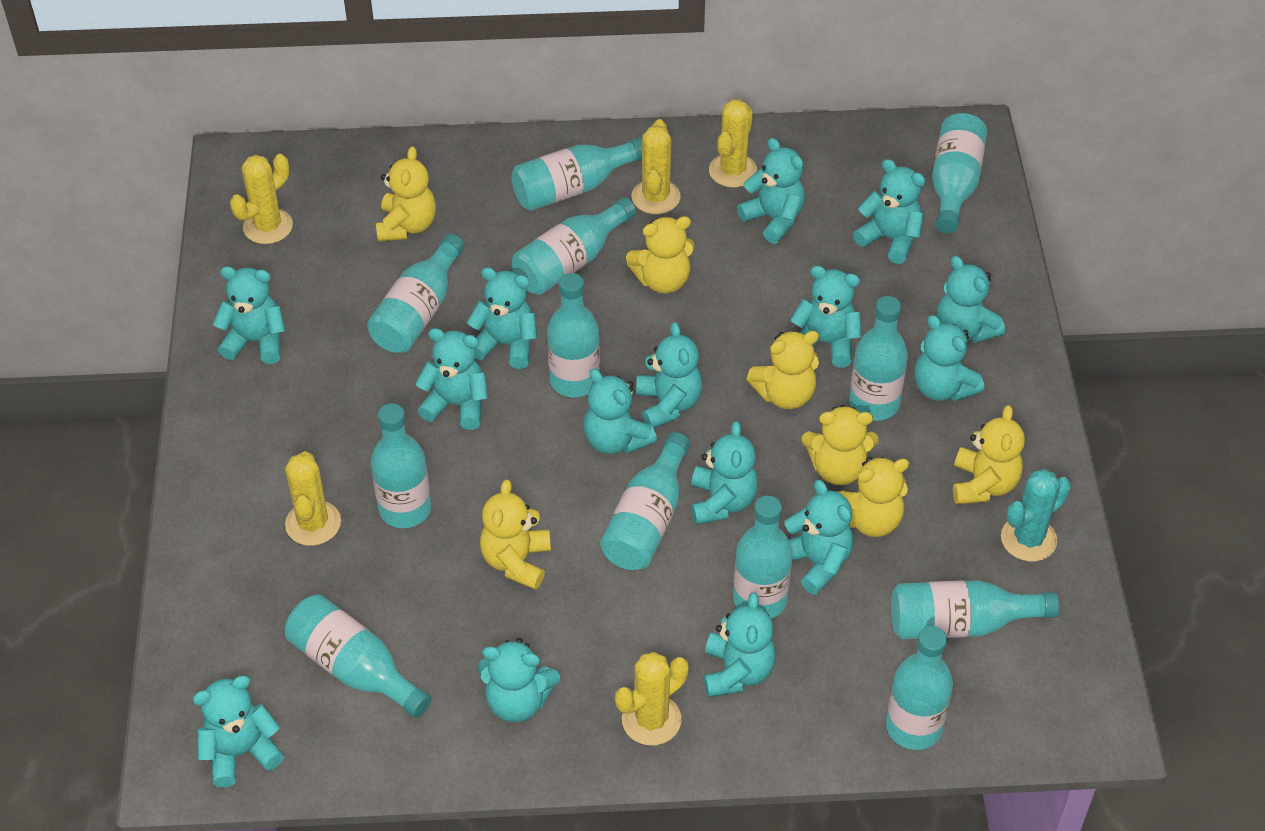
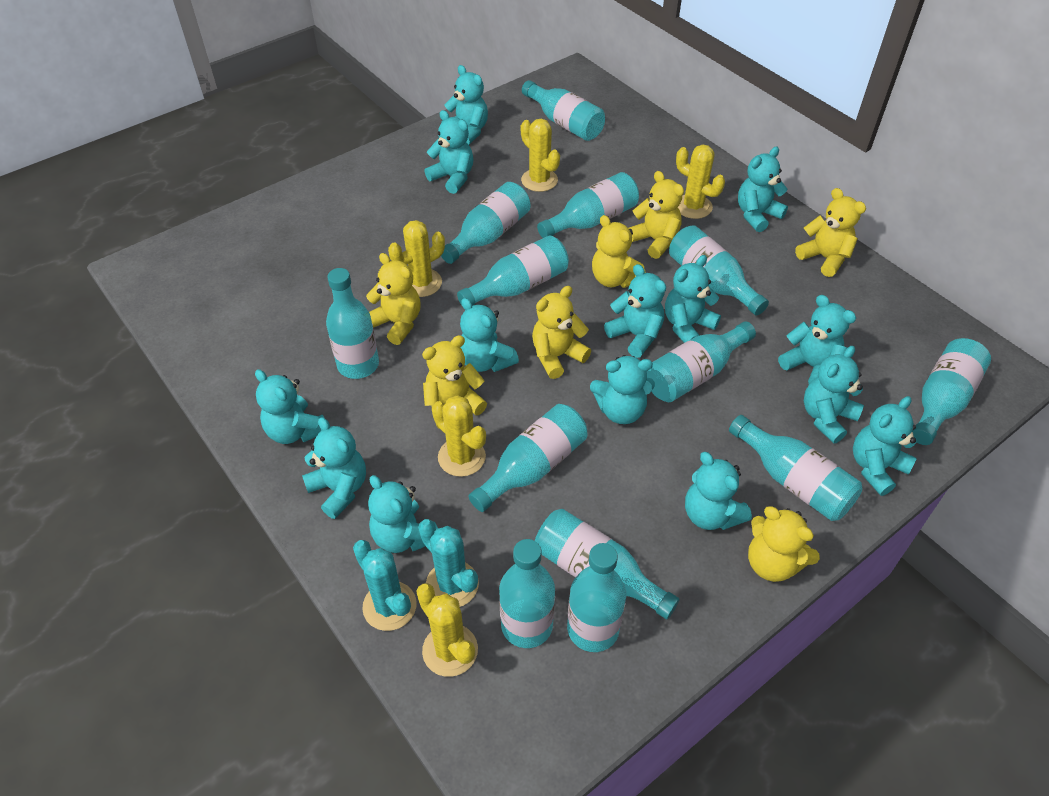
turquoise bottle: 12 -> 13
turquoise cactus: 1 -> 2
turquoise teddy bear: 15 -> 14

